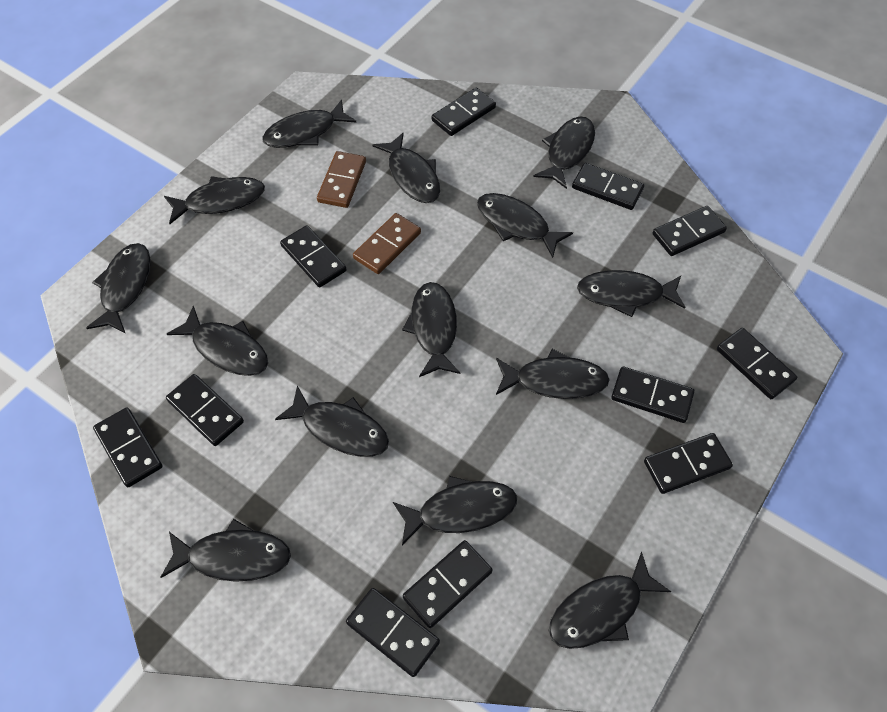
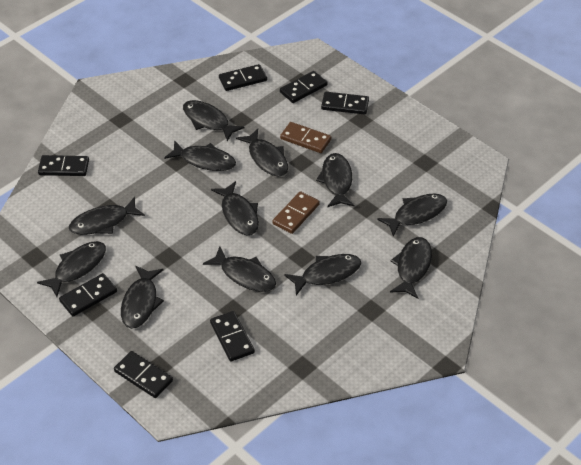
black domino: 11 -> 7
black fish: 14 -> 12

